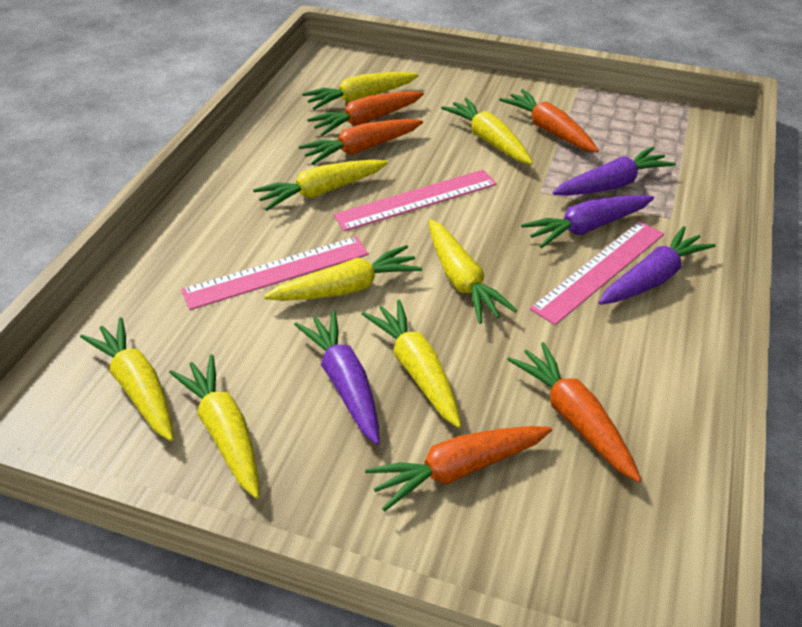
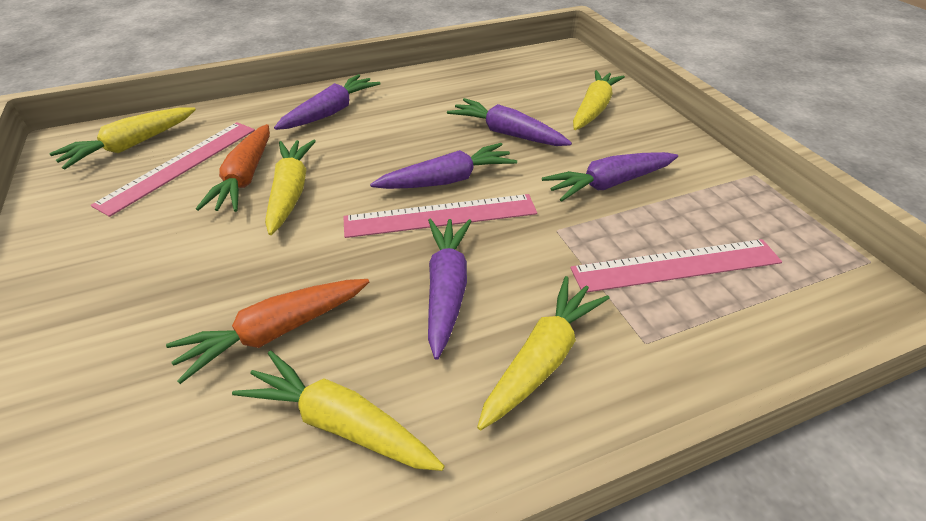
orange carrot: 5 -> 2
purple carrot: 4 -> 5
yellow carrot: 8 -> 5

